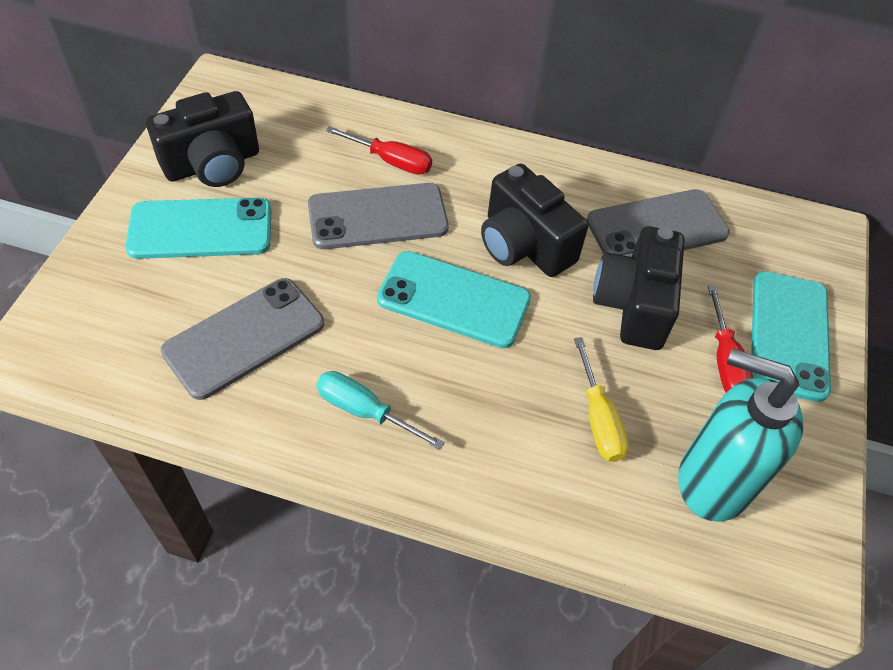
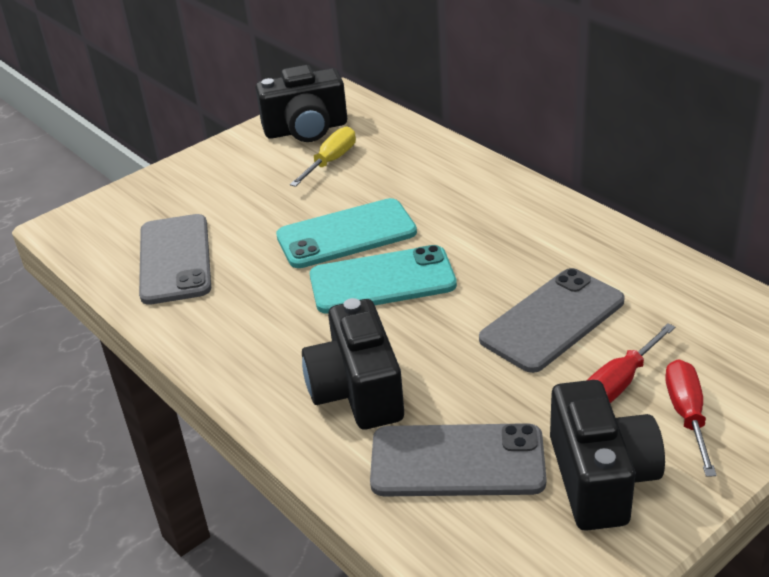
turquoise phone: 3 -> 2
turquoise screwdriver: 1 -> 0
turquoise soap dispenser: 1 -> 0

